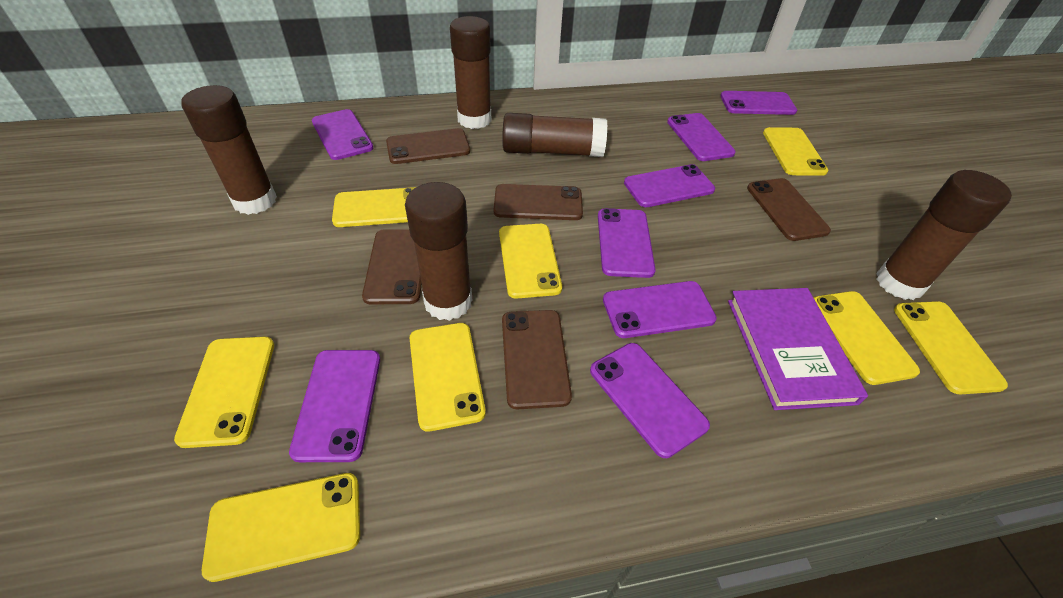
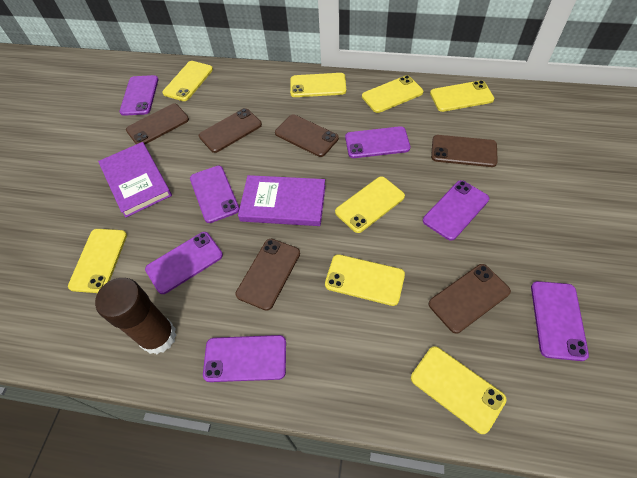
brown glue stick: 5 -> 1
brown phone: 5 -> 6
purple book: 1 -> 2
purple phone: 8 -> 7

